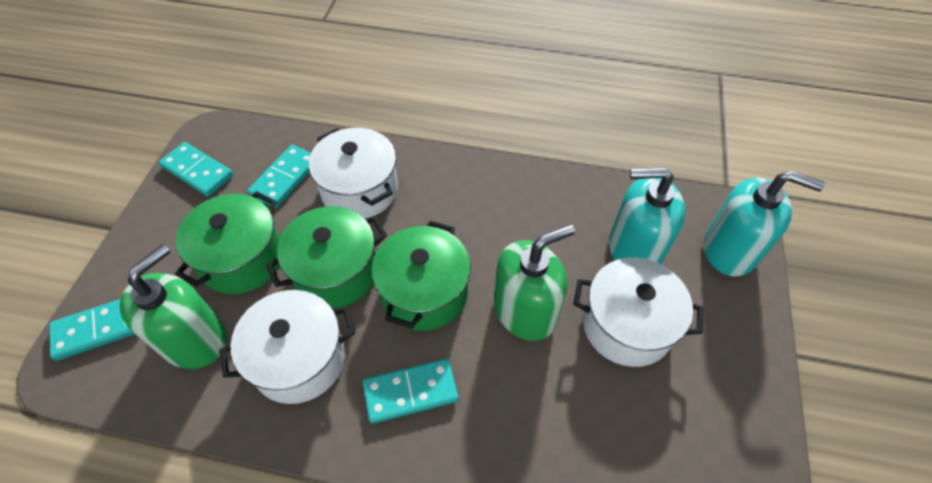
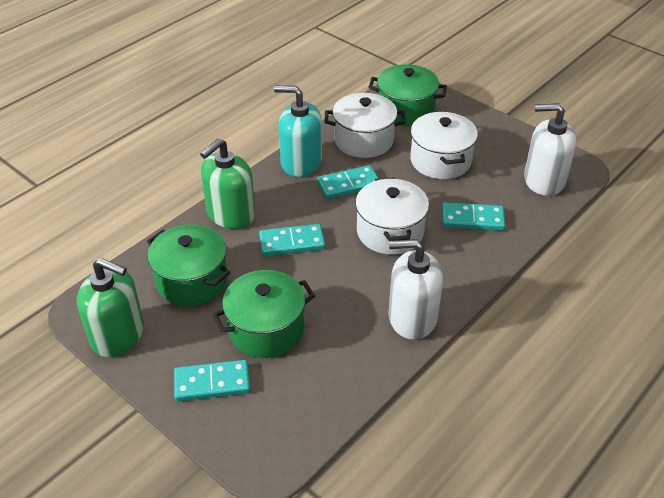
turquoise soap dispenser: 2 -> 1
white soap dispenser: 0 -> 2

